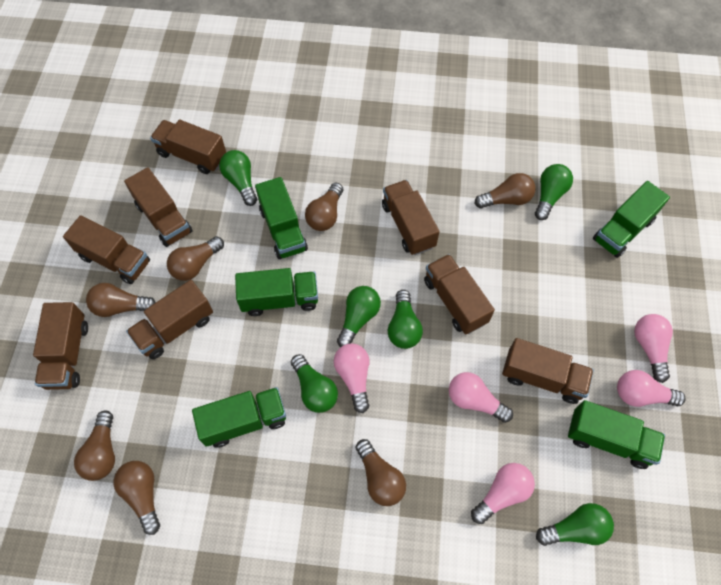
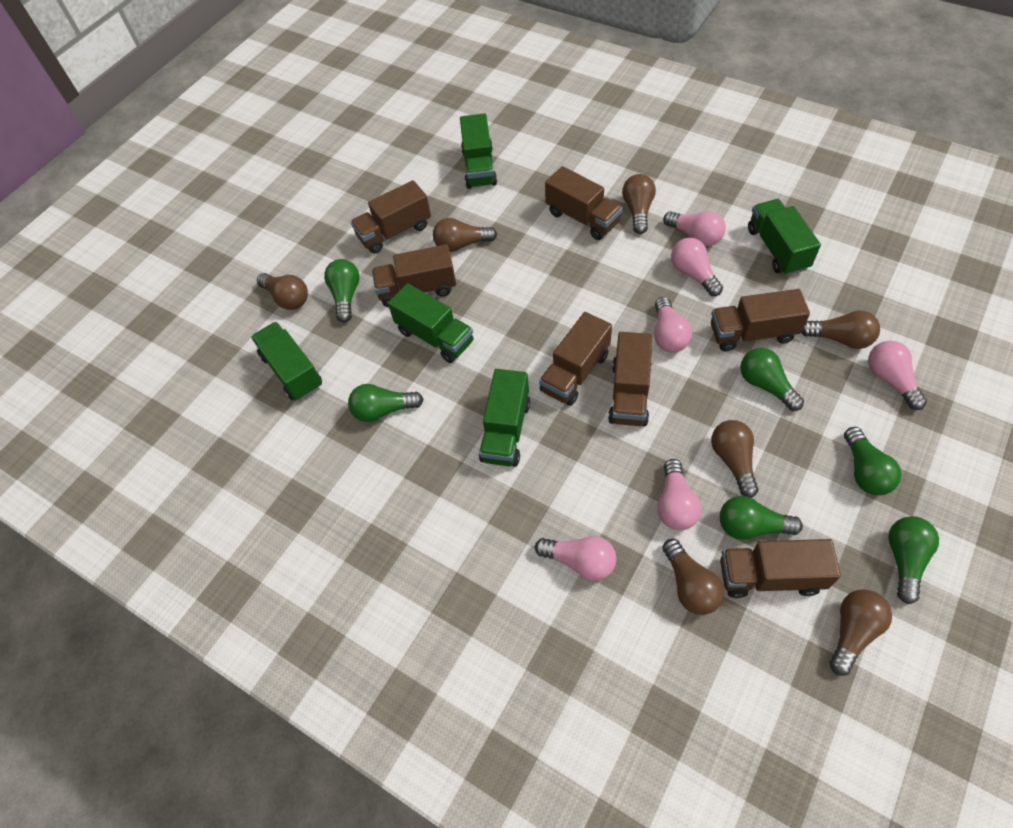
brown truck: 8 -> 7
pink light bulb: 5 -> 6

